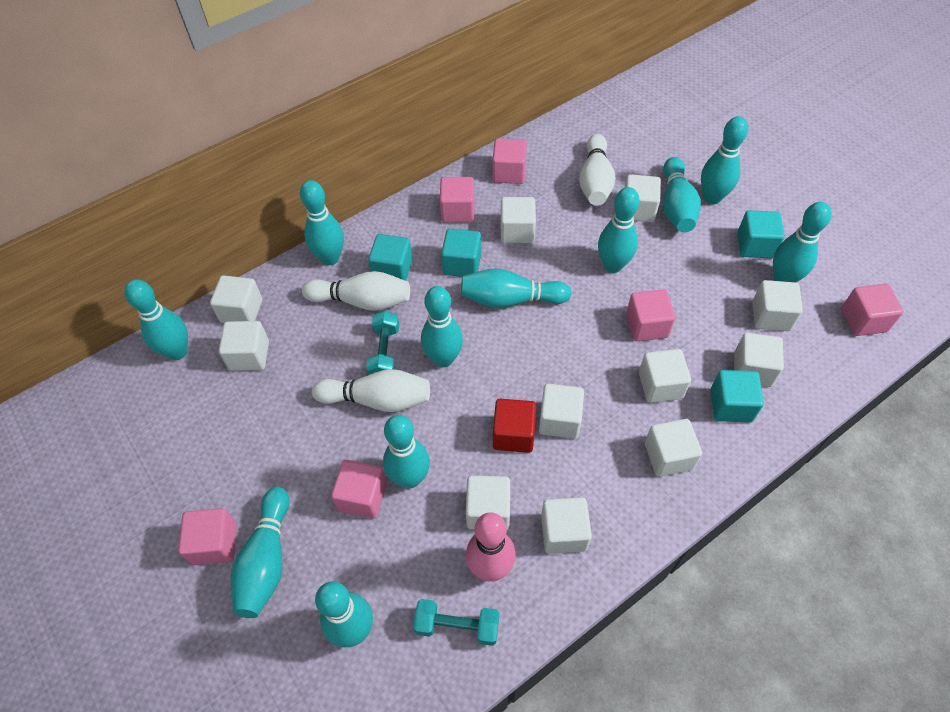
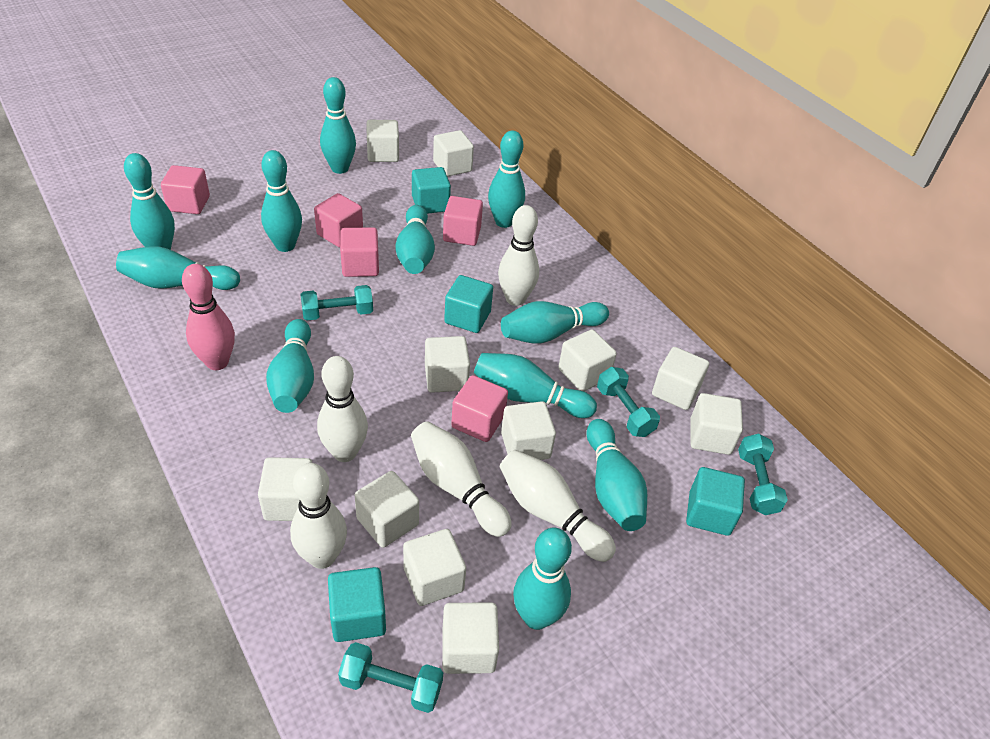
pink cube: 6 -> 5
red cube: 1 -> 0
turquoise dumbbell: 2 -> 4
white bowling pin: 3 -> 5

